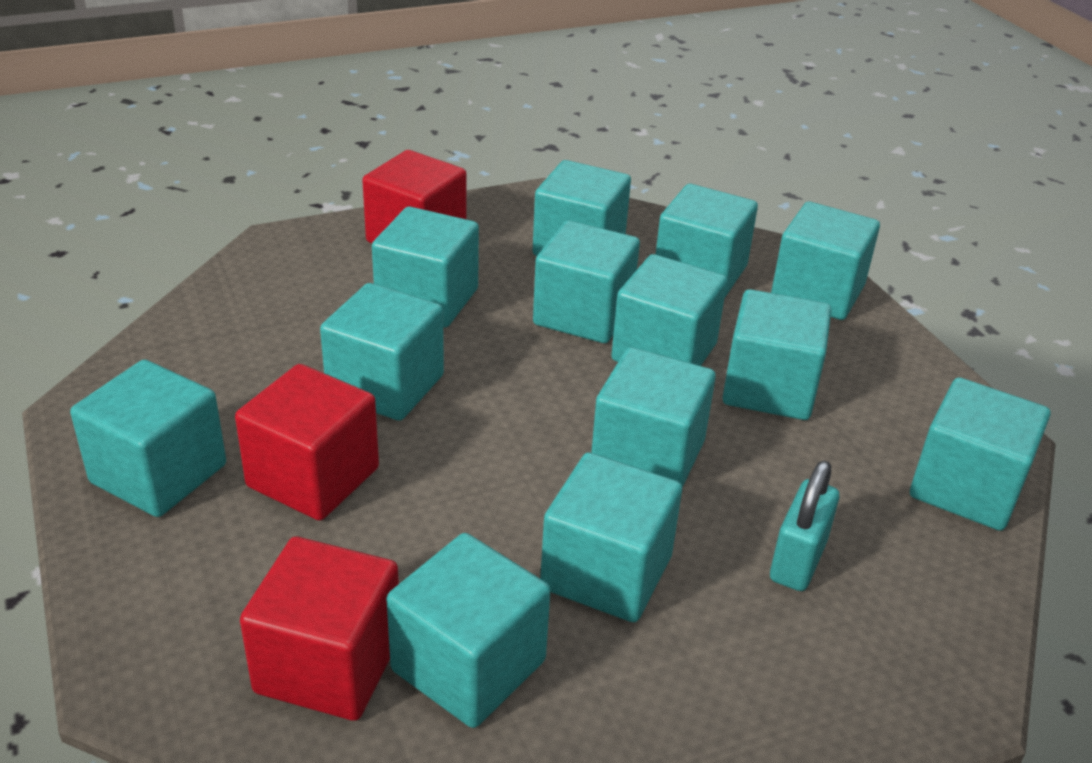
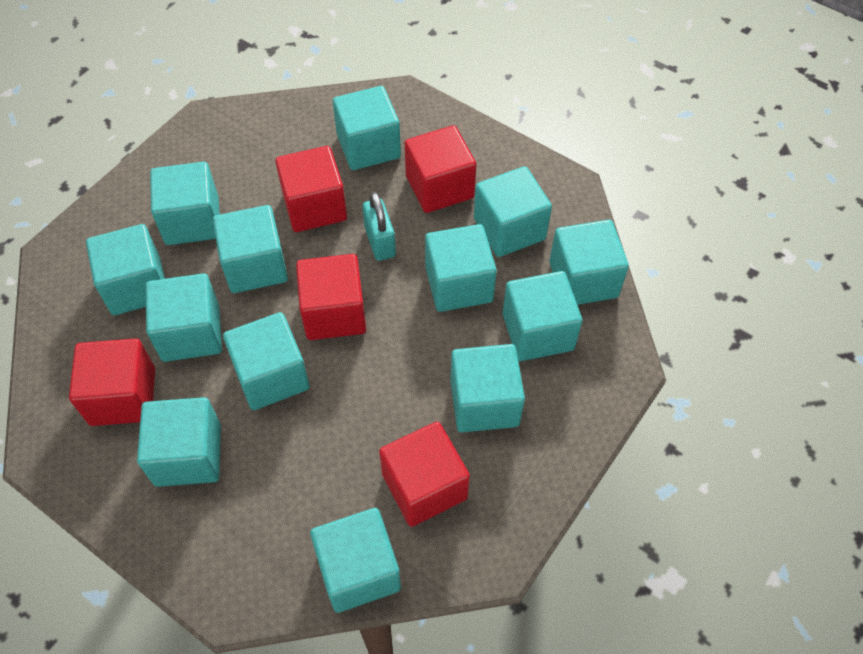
red cube: 3 -> 5

